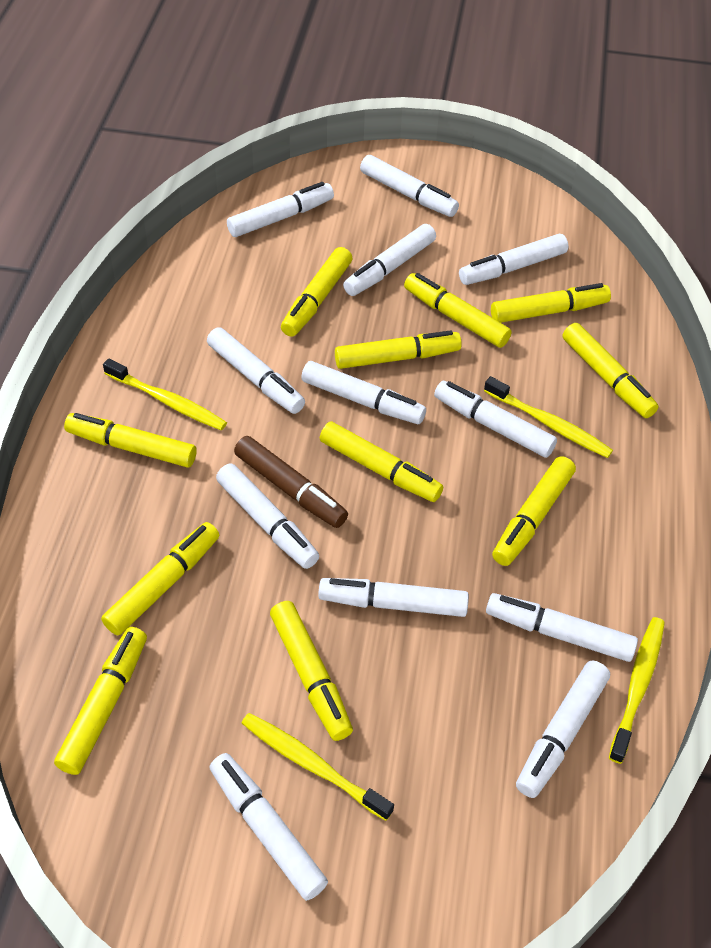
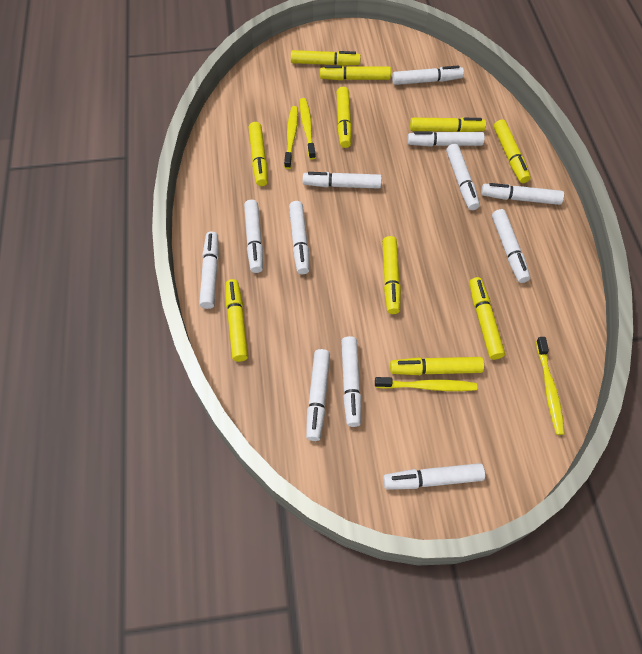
brown marker: 1 -> 0
yellow marker: 11 -> 10

